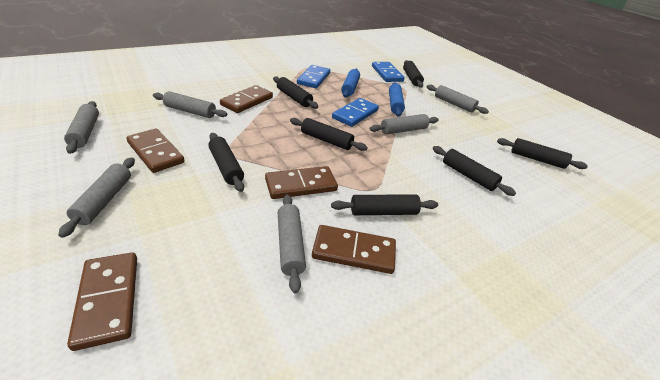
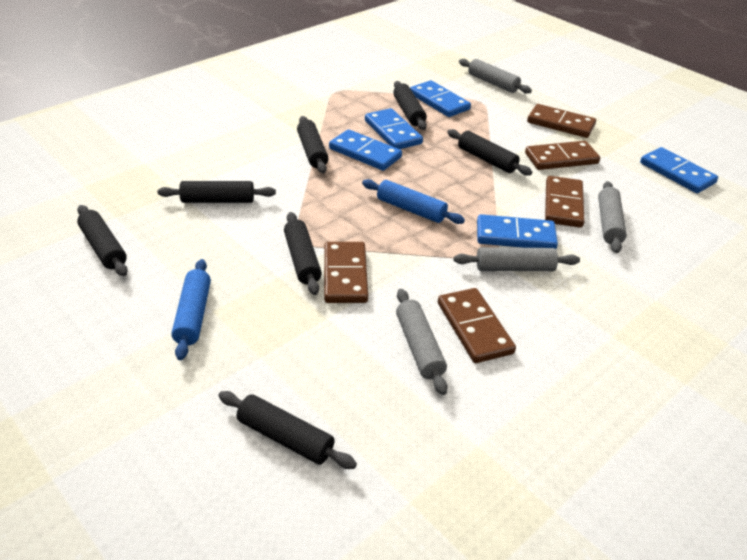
blue domino: 3 -> 5
grey rolling pin: 6 -> 4

